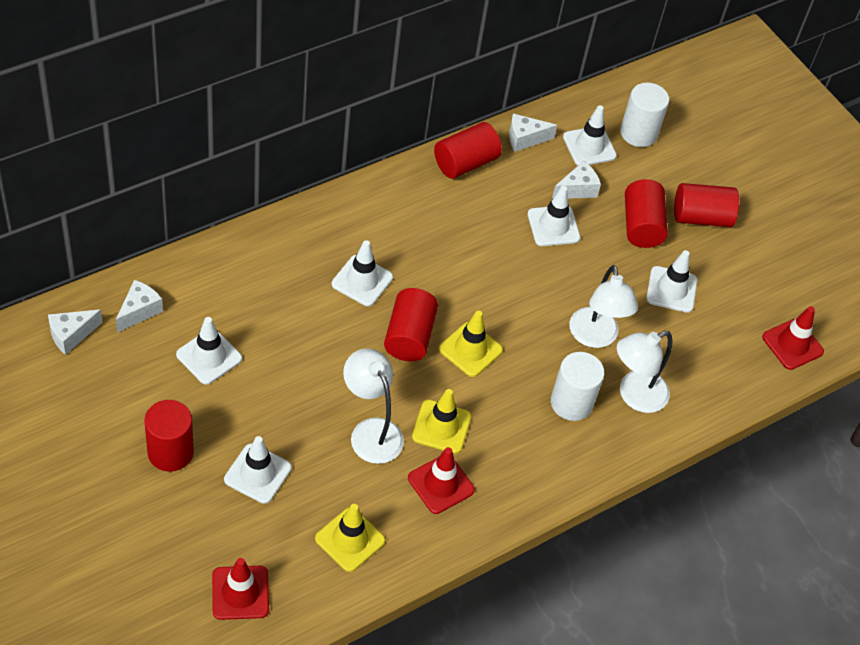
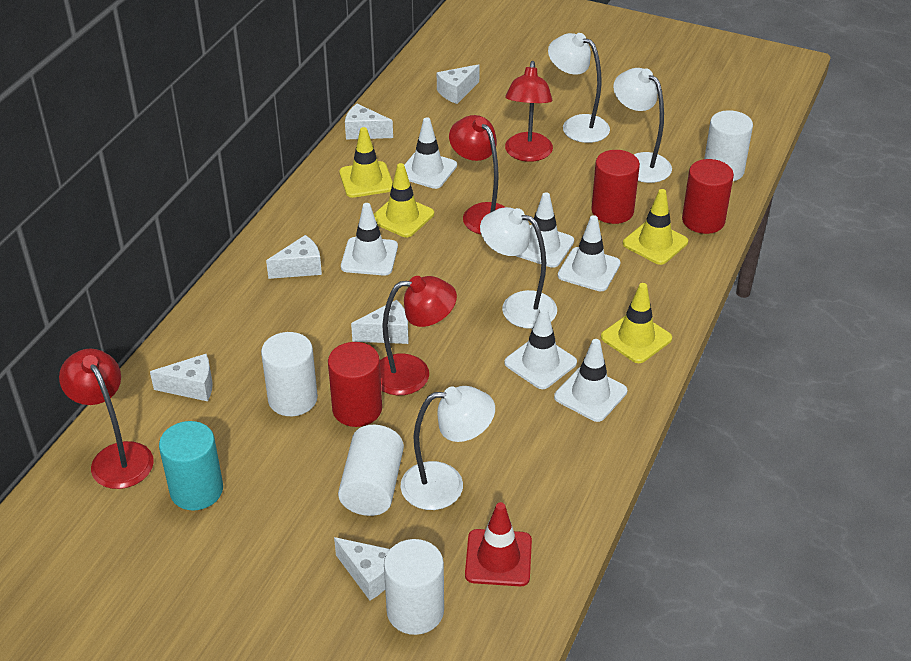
red cylinder: 5 -> 3
red lamp: 0 -> 4
red traffic cone: 3 -> 1
turquoise cylinder: 0 -> 1
white cheese: 4 -> 6
white cylinder: 2 -> 4
white lamp: 3 -> 4
yellow traffic cone: 3 -> 4

